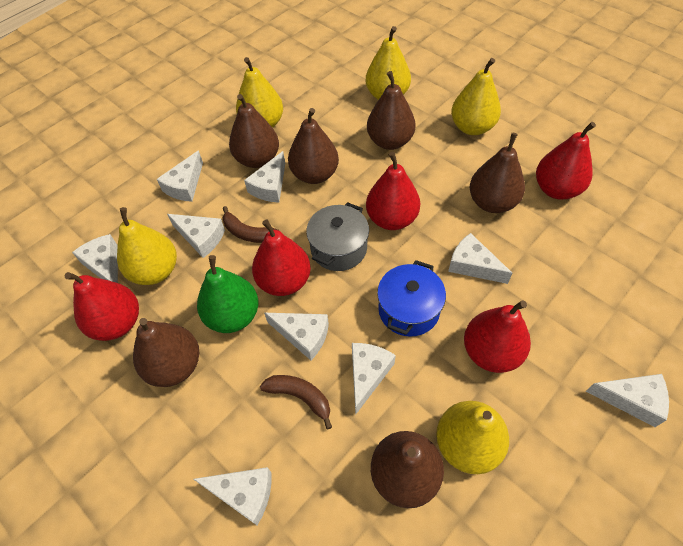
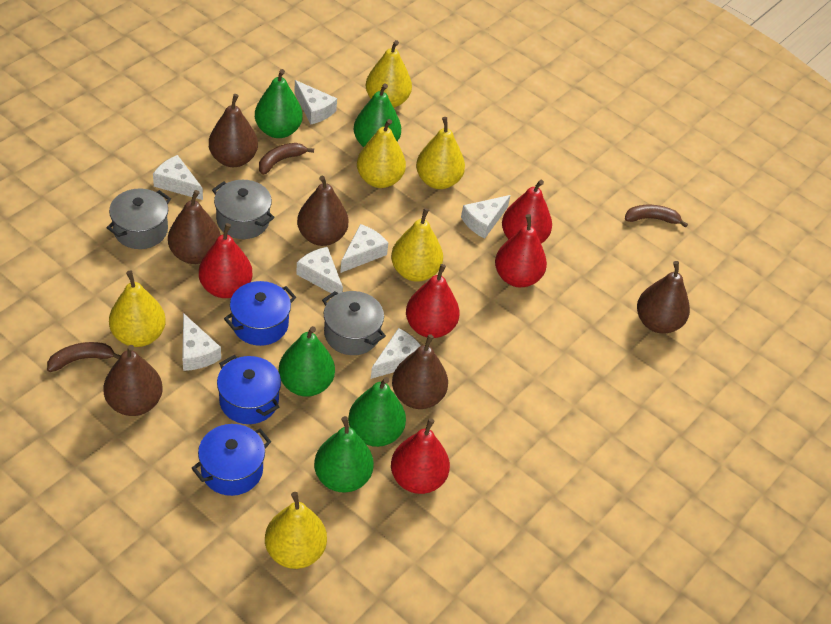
blue pot: 1 -> 3
brown banana: 2 -> 3
green pear: 1 -> 5
grey pot: 1 -> 3
white cheese: 9 -> 7
yellow pear: 5 -> 6

